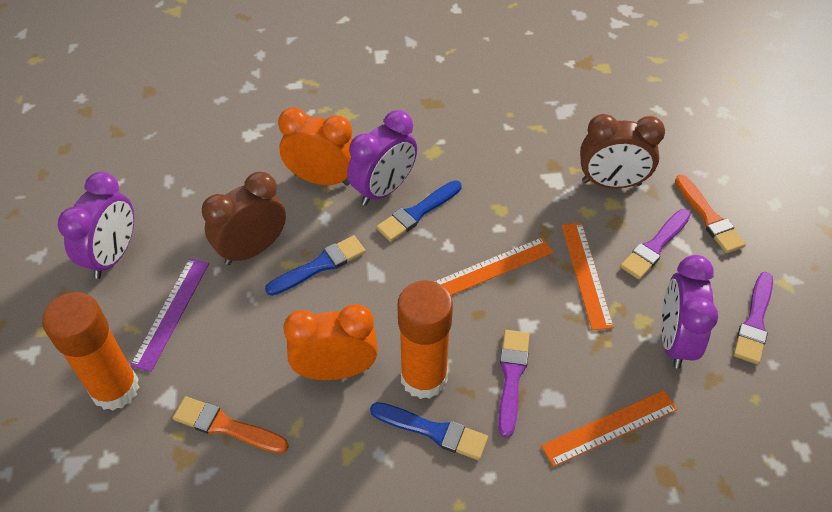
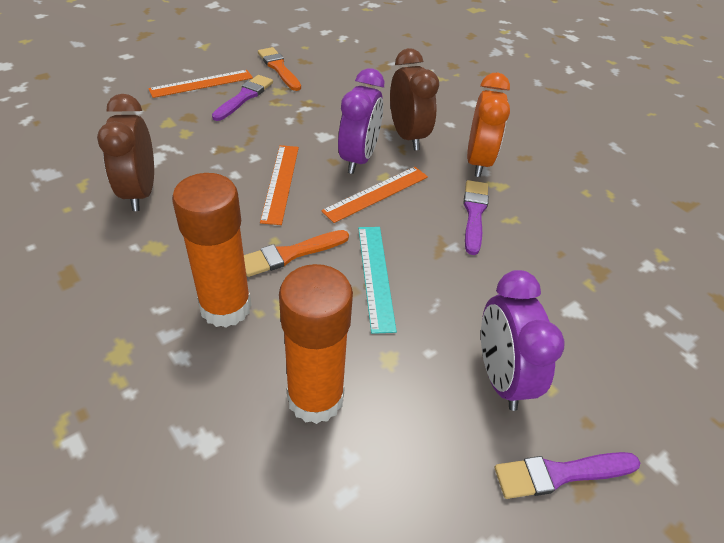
blue brush: 3 -> 0
orange clock: 2 -> 1
purple clock: 3 -> 2
purple ruler: 1 -> 0
turquoise ruler: 0 -> 1

